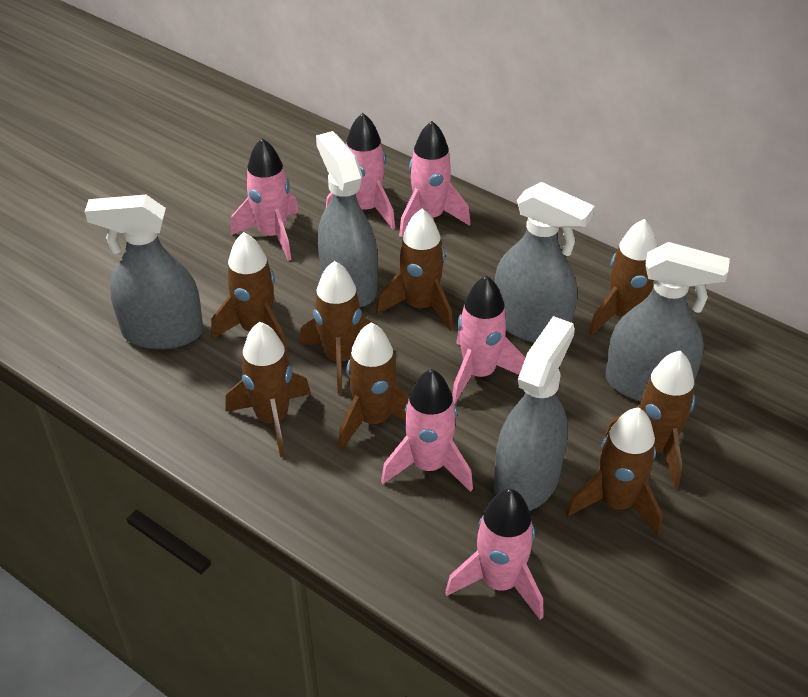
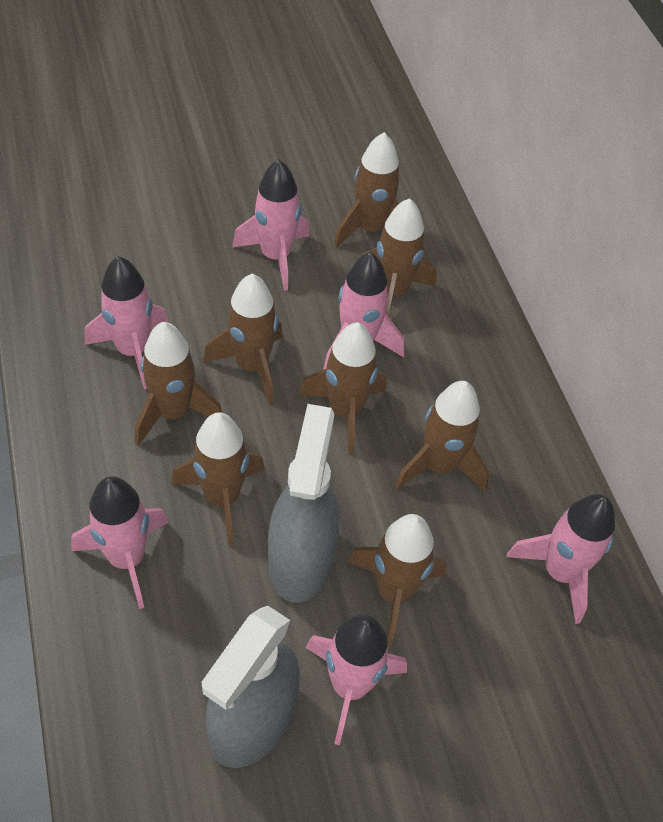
grey spray bottle: 5 -> 2

